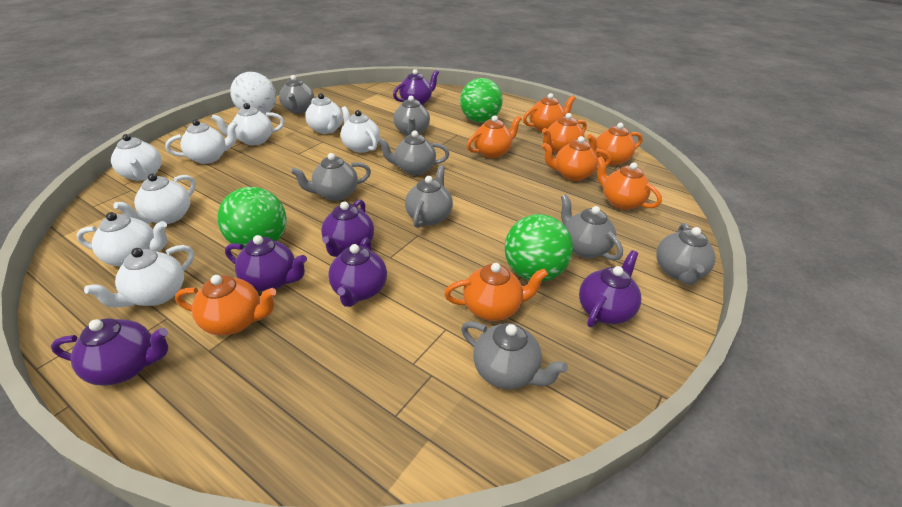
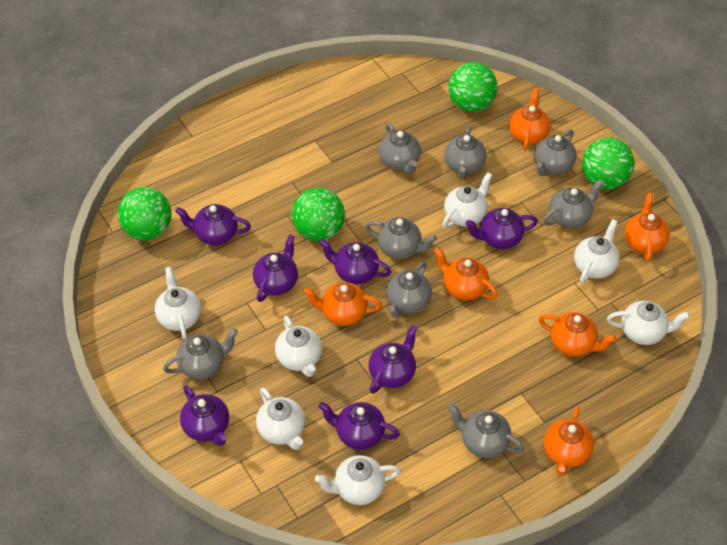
green ball: 3 -> 4
orange teapot: 8 -> 6
purple teapot: 6 -> 7
white ball: 1 -> 0
white teapot: 8 -> 7

